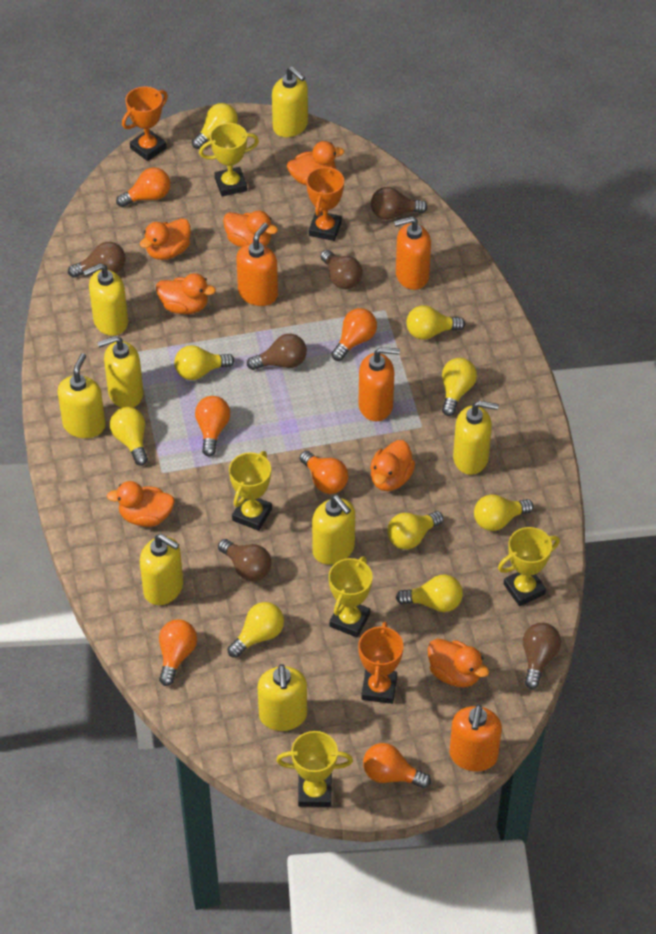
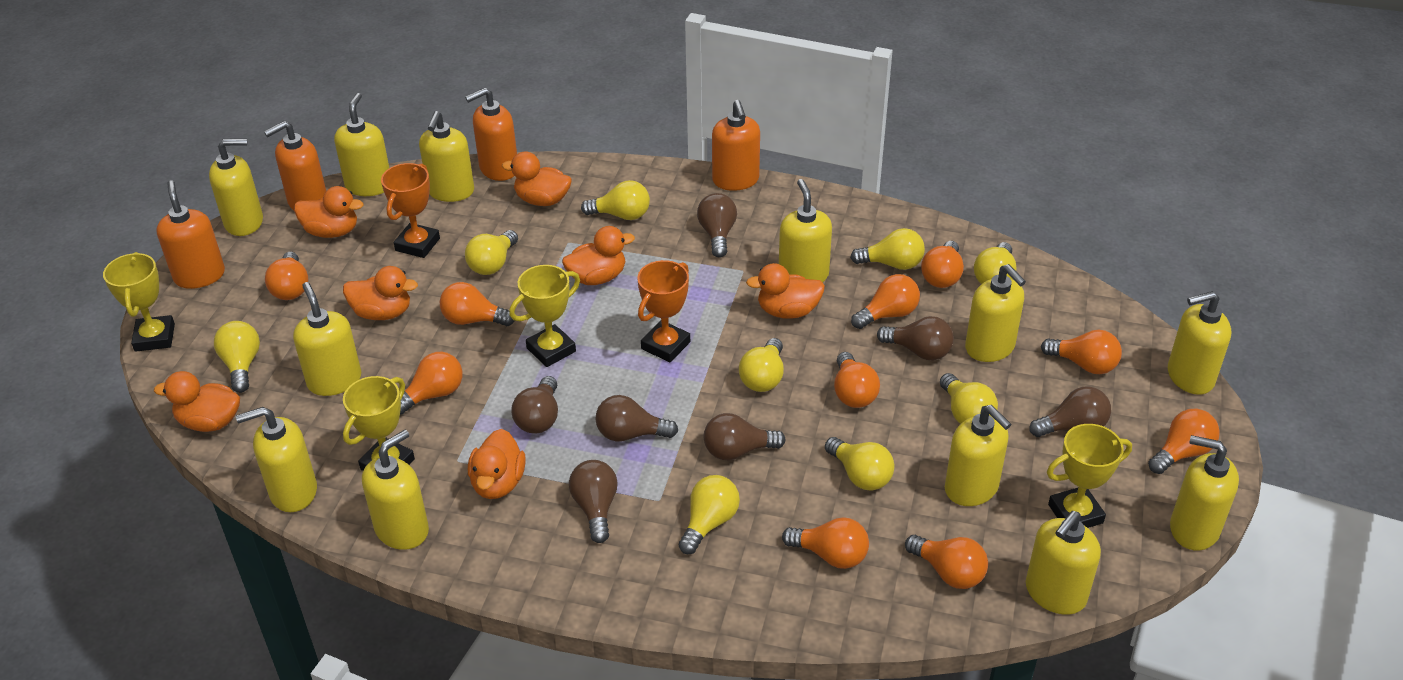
brown light bulb: 6 -> 7
orange light bulb: 6 -> 10
orange trophy: 3 -> 2
yellow soap dispenser: 8 -> 12
yellow trophy: 5 -> 4

